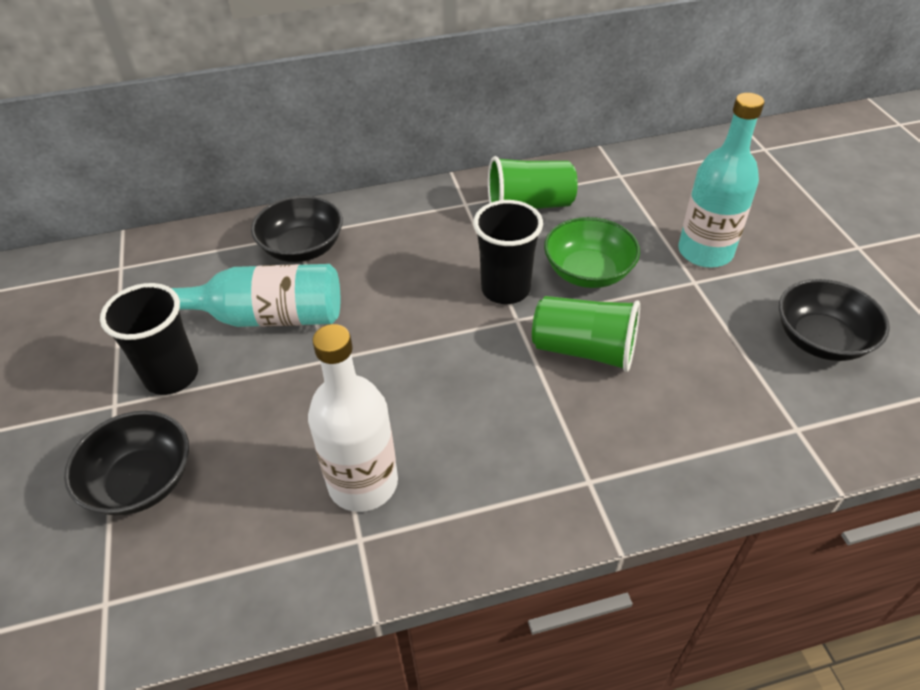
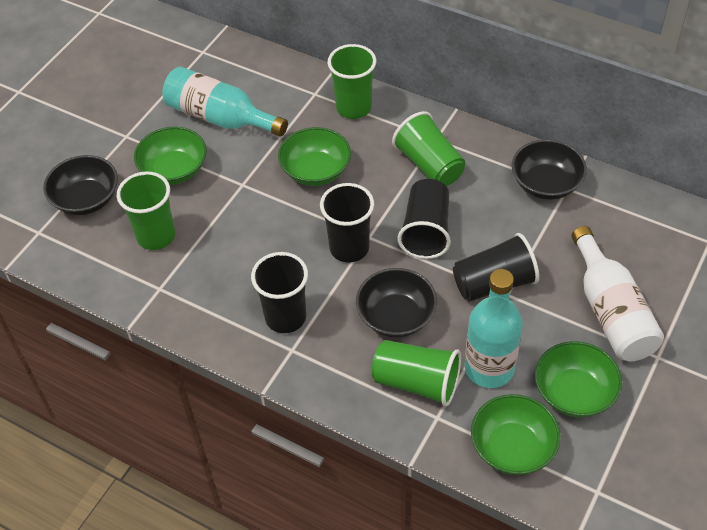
black cup: 2 -> 4
green bowl: 1 -> 4
green cup: 2 -> 4

